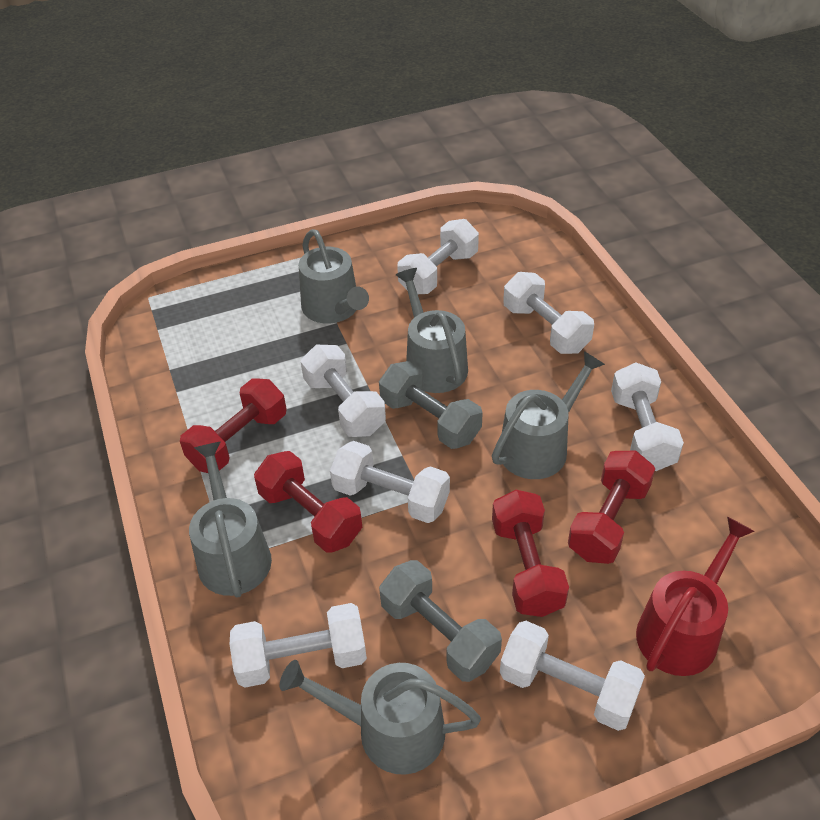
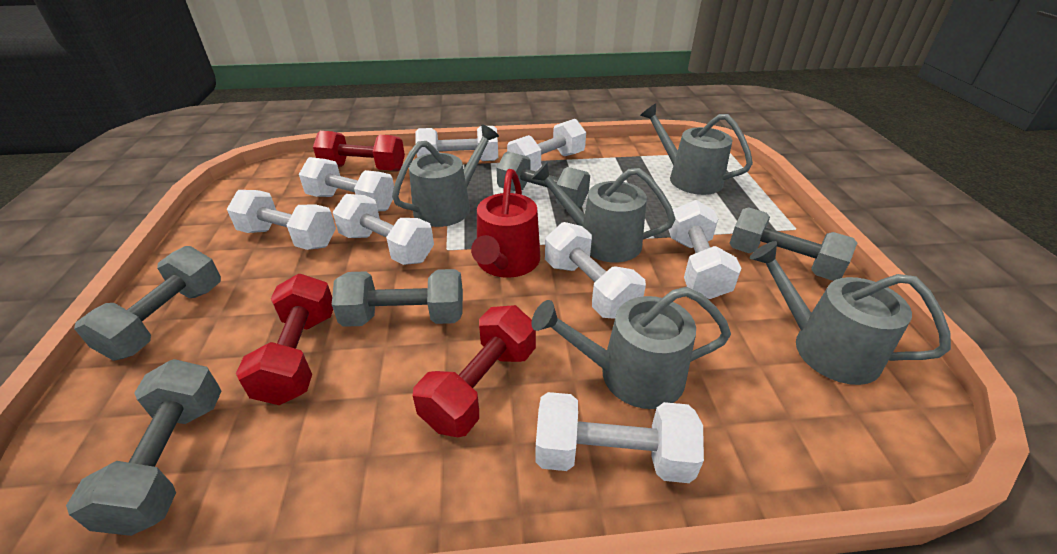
grey dumbbell: 2 -> 5
red dumbbell: 4 -> 3
white dumbbell: 7 -> 8

